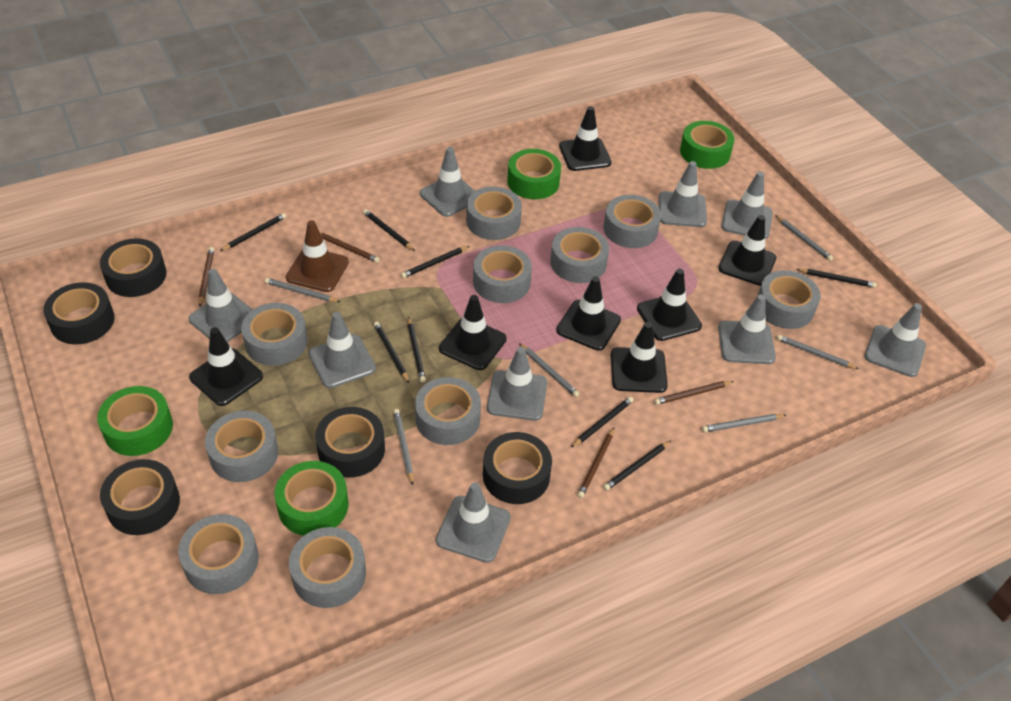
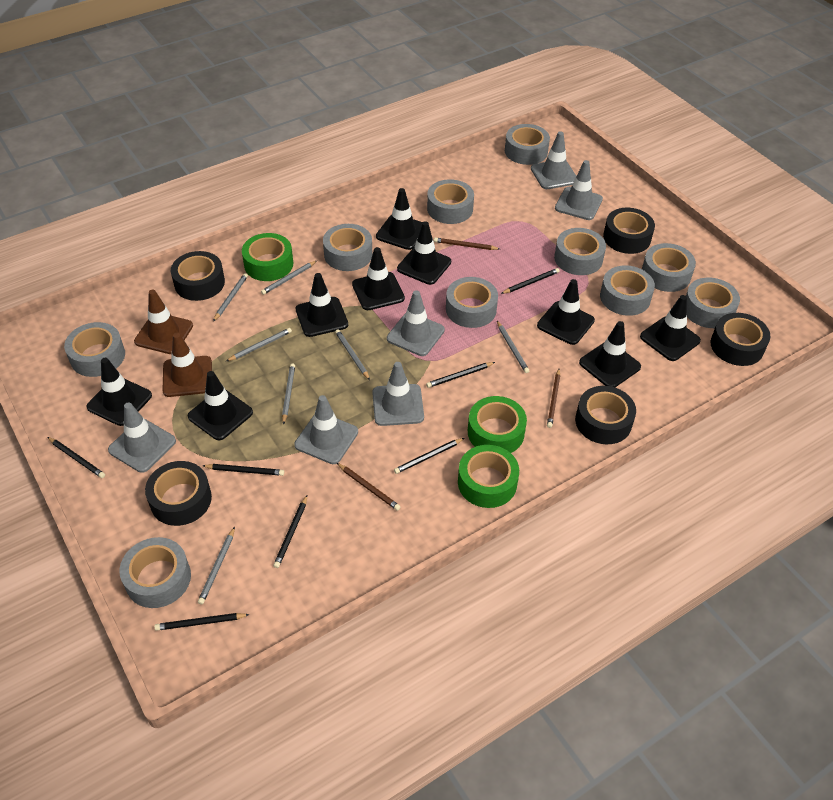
black pencil: 8 -> 7
black traffic cone: 7 -> 9
brown pencil: 4 -> 3
brown traffic cone: 1 -> 2
green tape: 4 -> 3
grey pencil: 6 -> 7
grey traffic cone: 9 -> 6

